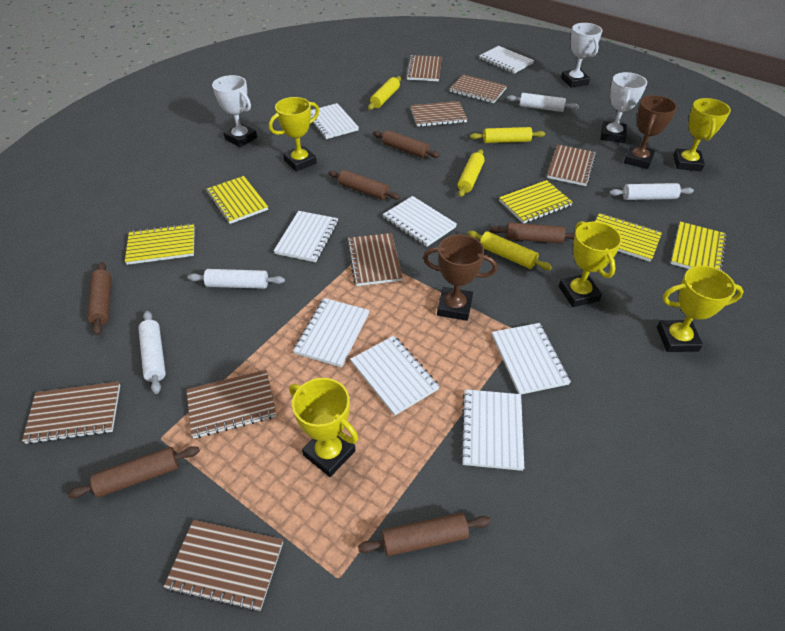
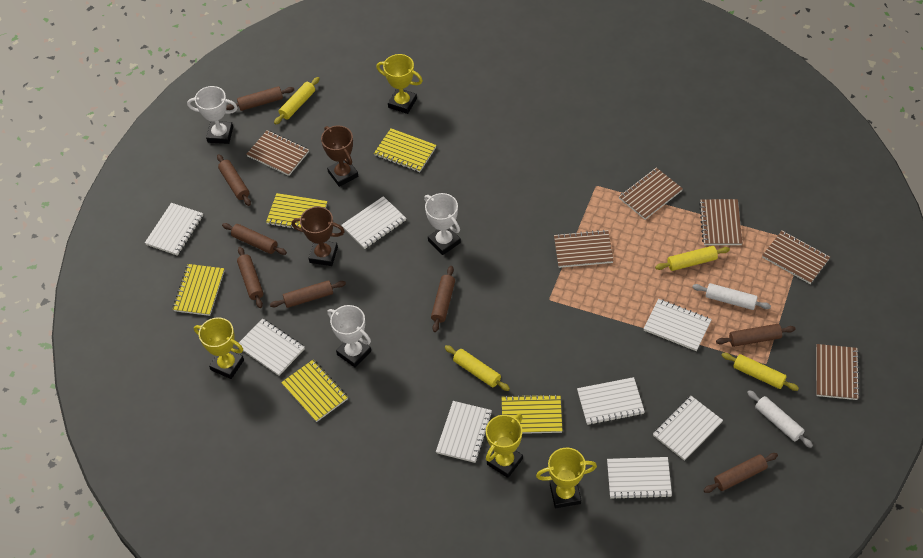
brown notebook: 8 -> 6
brown rolling pin: 6 -> 8
white rolling pin: 4 -> 2
yellow trophy: 5 -> 4

